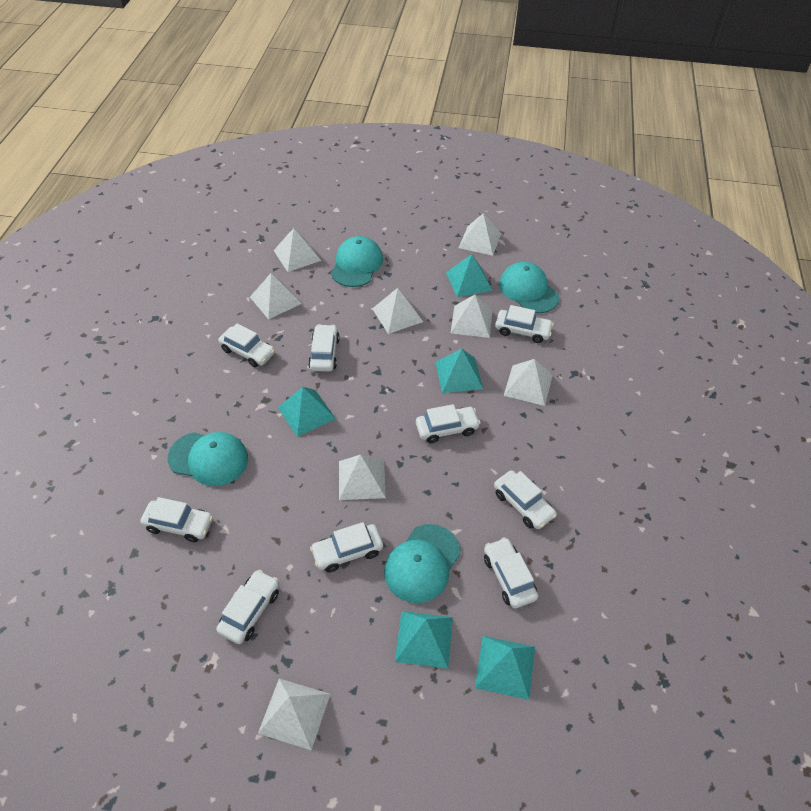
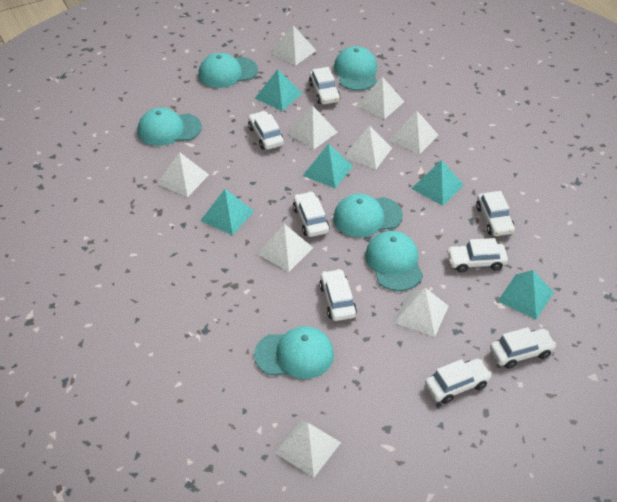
turquoise cap: 4 -> 6
white car: 9 -> 8
white pyramid: 8 -> 9

